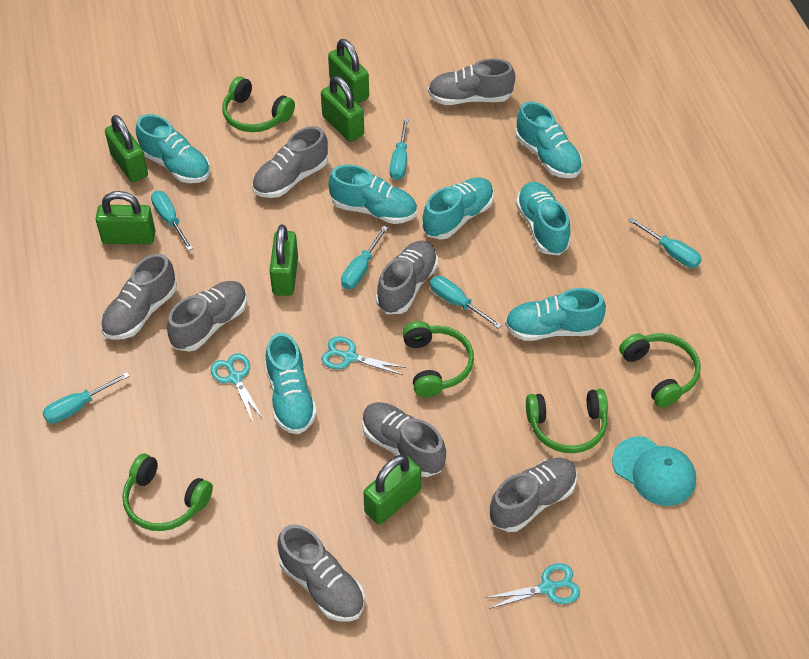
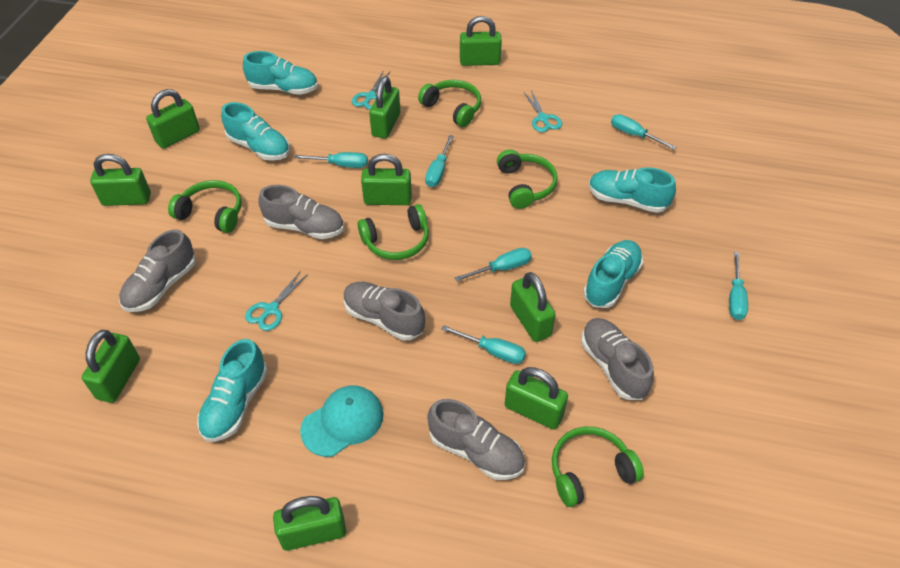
green padlock: 6 -> 9
grey shoe: 8 -> 5
turquoise shoe: 7 -> 5

